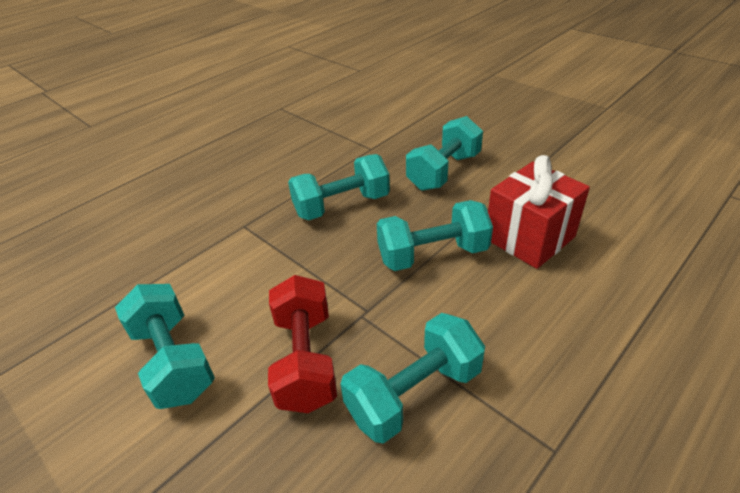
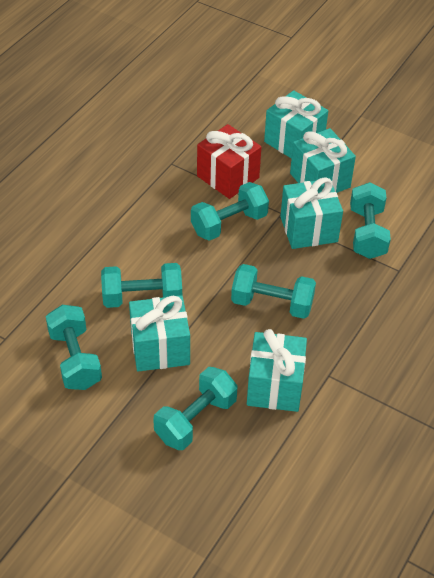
red dumbbell: 1 -> 0
turquoise dumbbell: 5 -> 6
turquoise gift: 0 -> 5

